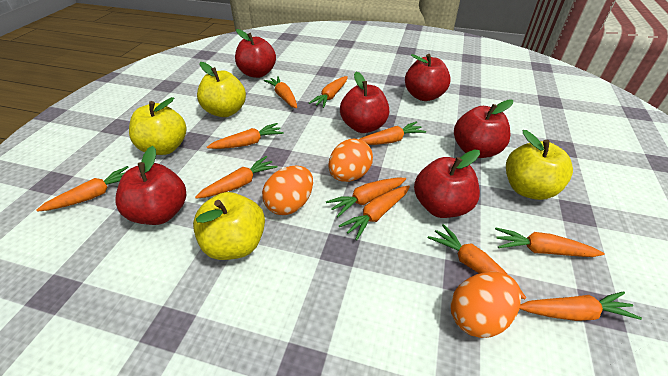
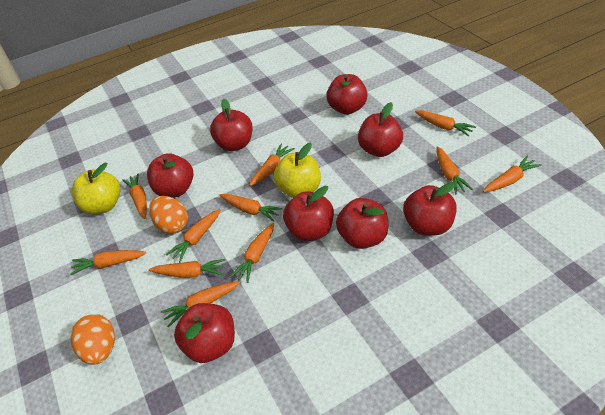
orange egg: 3 -> 2
red apple: 6 -> 8
yellow apple: 4 -> 2

